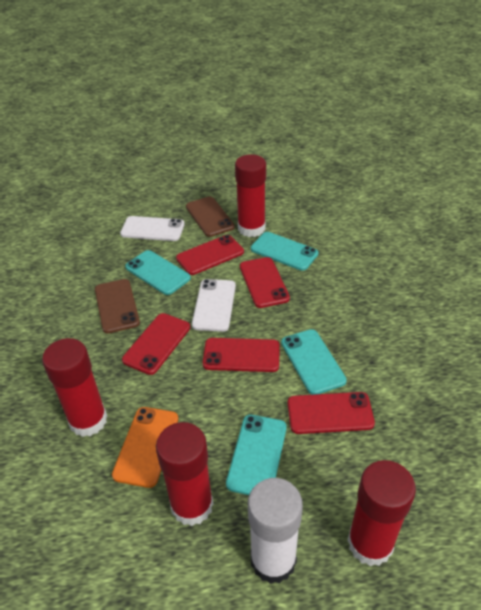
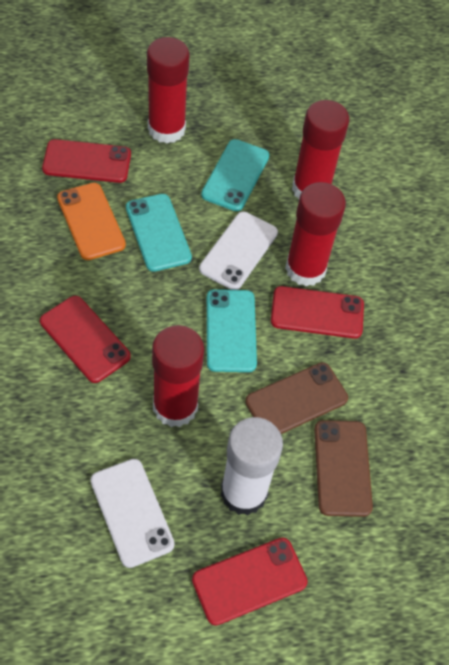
red phone: 5 -> 4
turquoise phone: 4 -> 3

